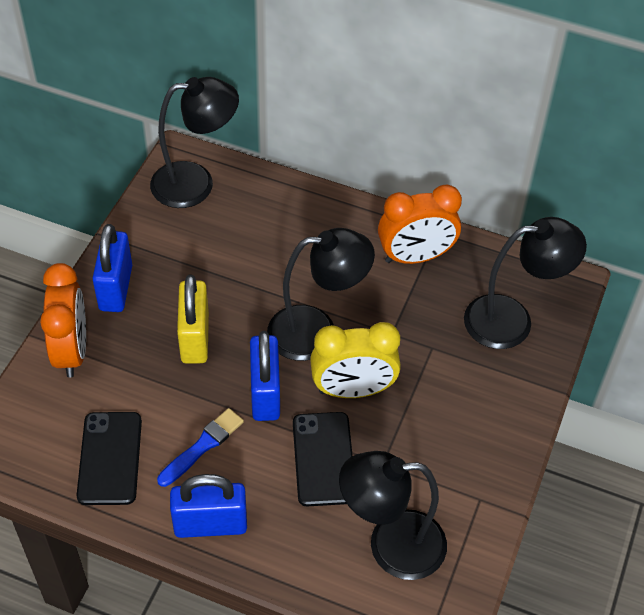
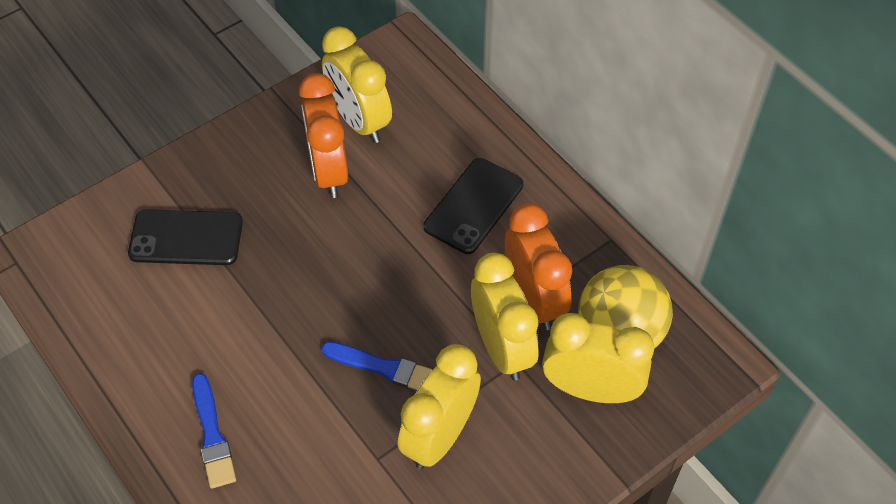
black lamp: 4 -> 0
blue brush: 1 -> 2
blue padlock: 3 -> 0
yellow ball: 0 -> 1
yellow clock: 1 -> 4
yellow padlock: 1 -> 0

